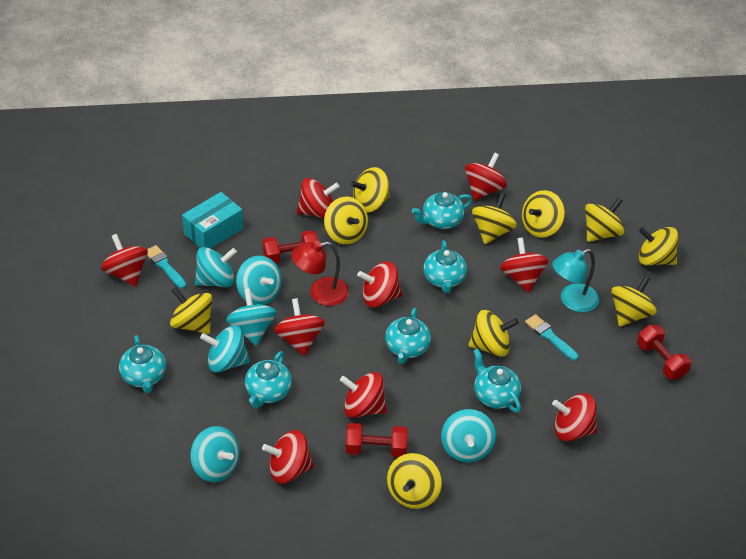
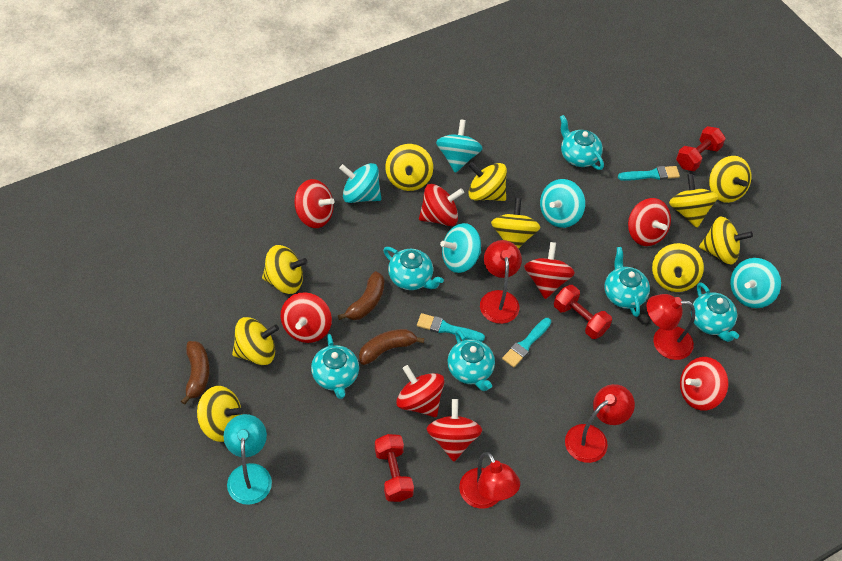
brown banana: 0 -> 3
red lamp: 1 -> 4
red spinning top: 9 -> 8
turquoise box: 1 -> 0
turquoise brush: 2 -> 3
turquoise spinning top: 6 -> 5

